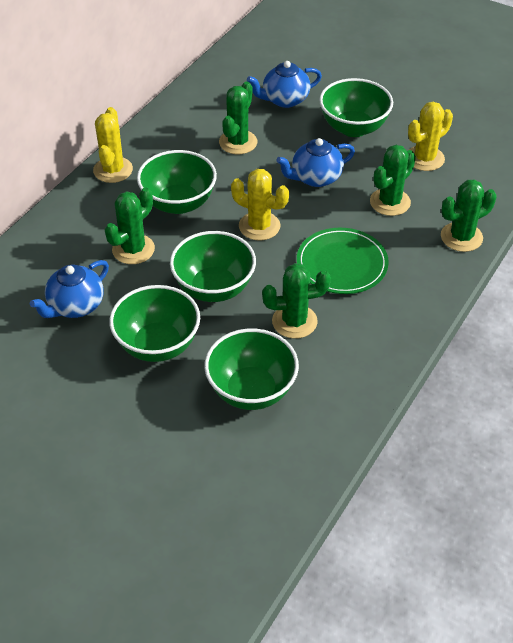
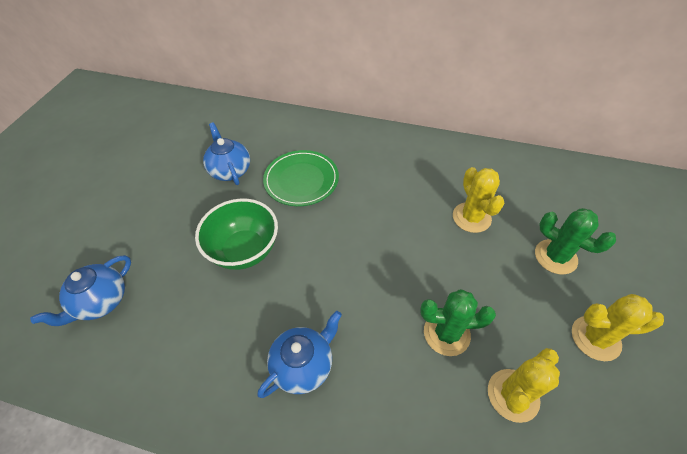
green bowl: 5 -> 1
green cactus: 5 -> 2

